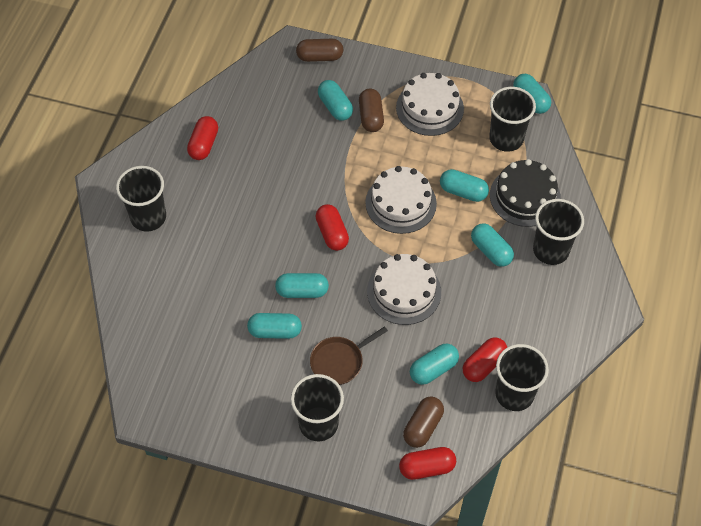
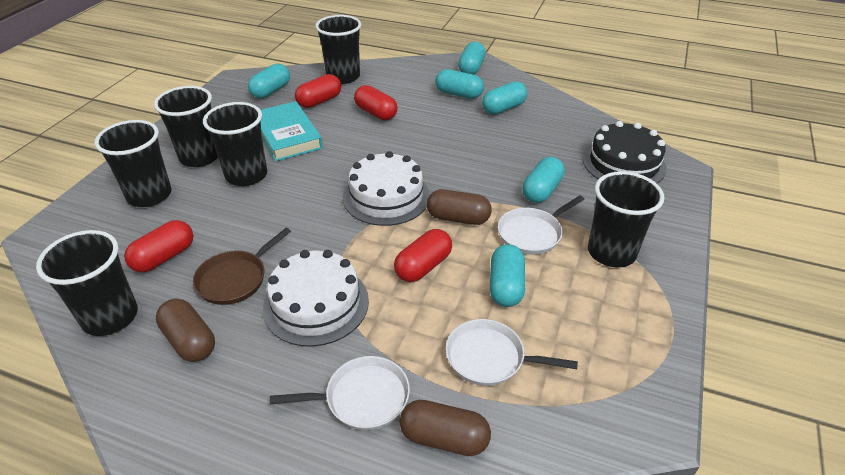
black cup: 5 -> 6
turquoise book: 0 -> 1
turquoise capsule: 7 -> 6
white cake: 3 -> 2
white pan: 0 -> 3

